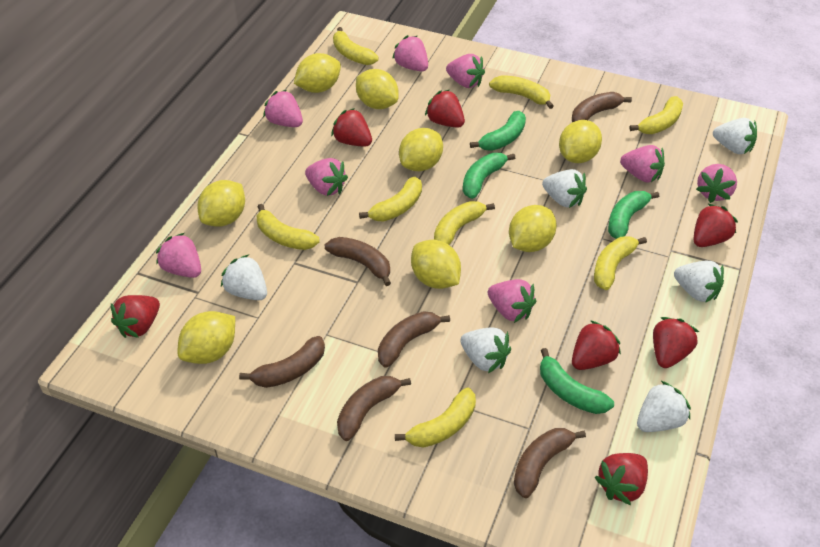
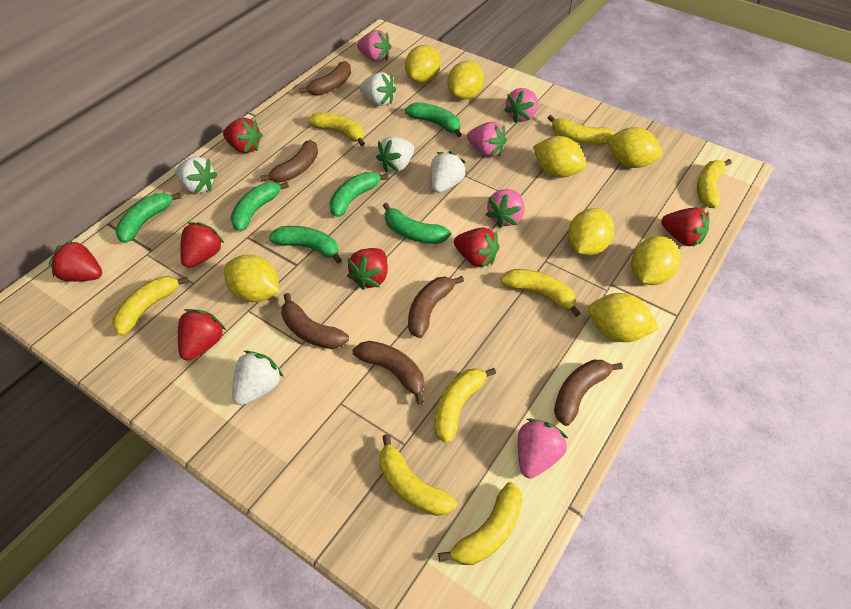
green banana: 4 -> 6
pink strawberry: 8 -> 5
white strawberry: 6 -> 5

